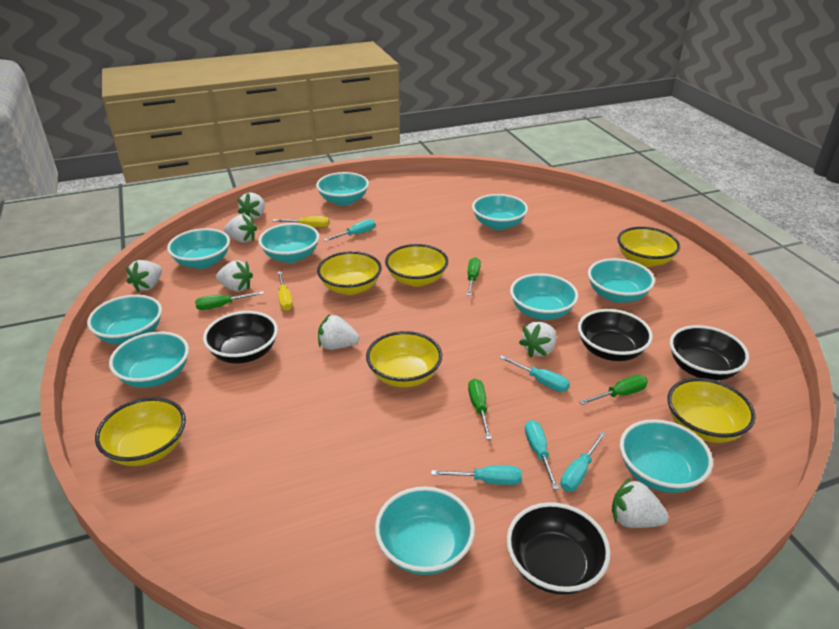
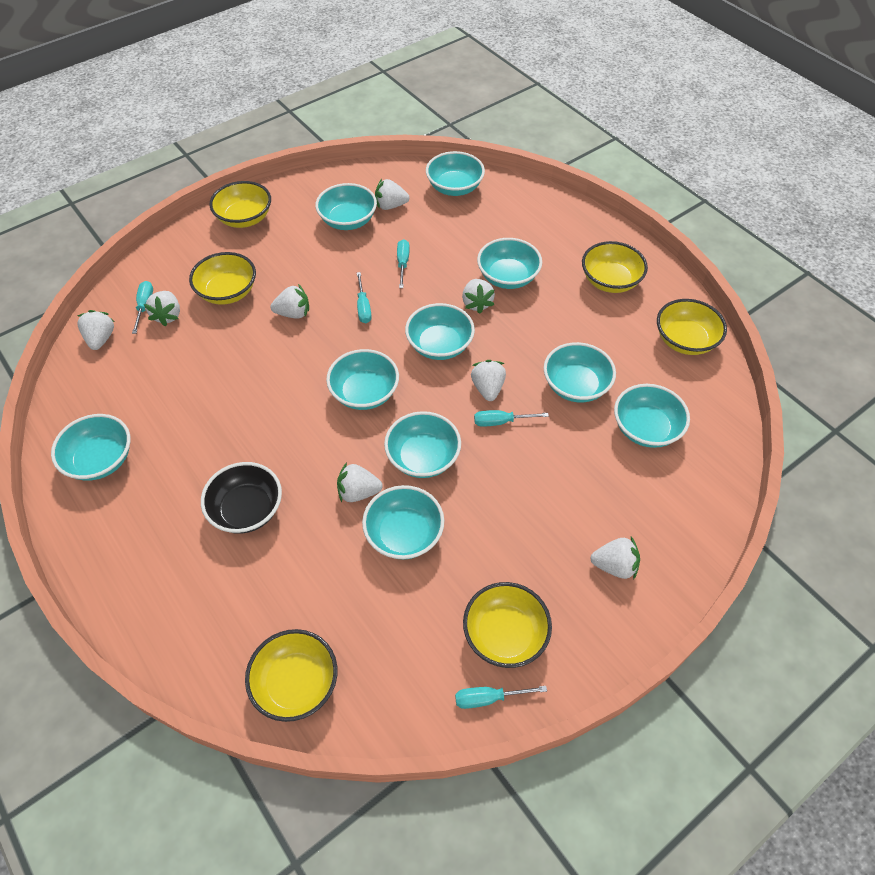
black bowl: 4 -> 1
green screwdriver: 4 -> 0
white strawberry: 7 -> 8
yellow screwdriver: 2 -> 0

